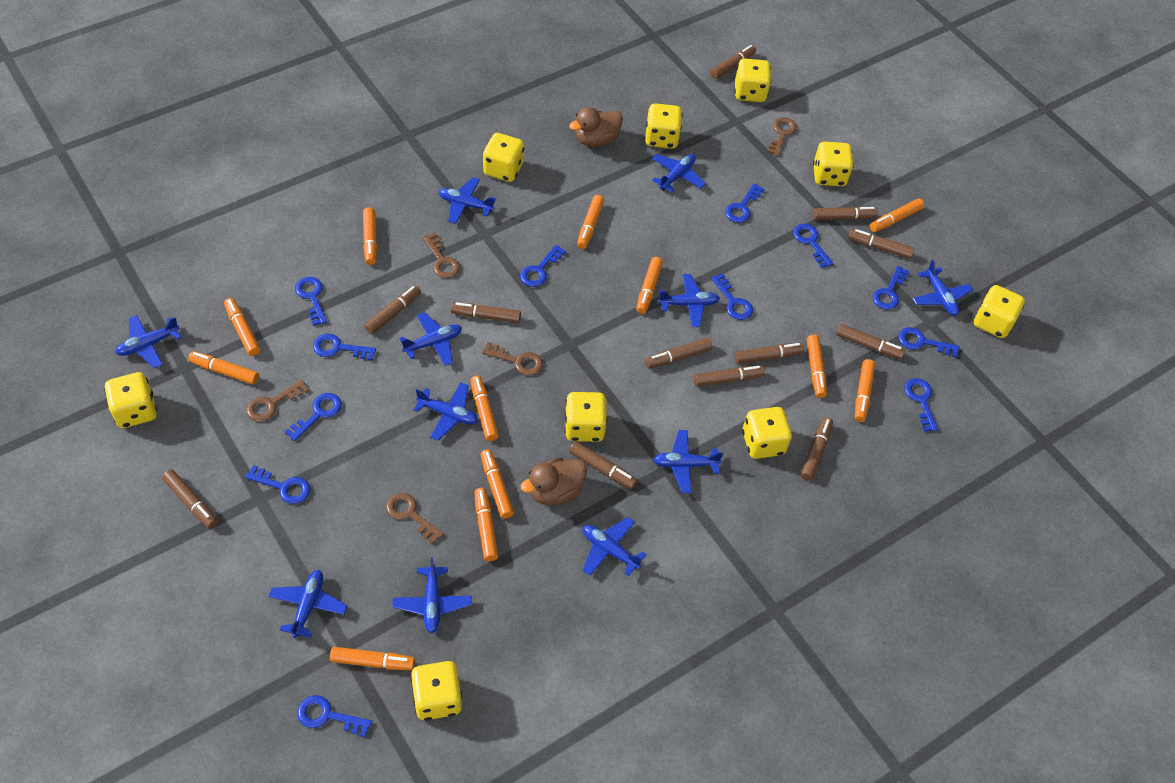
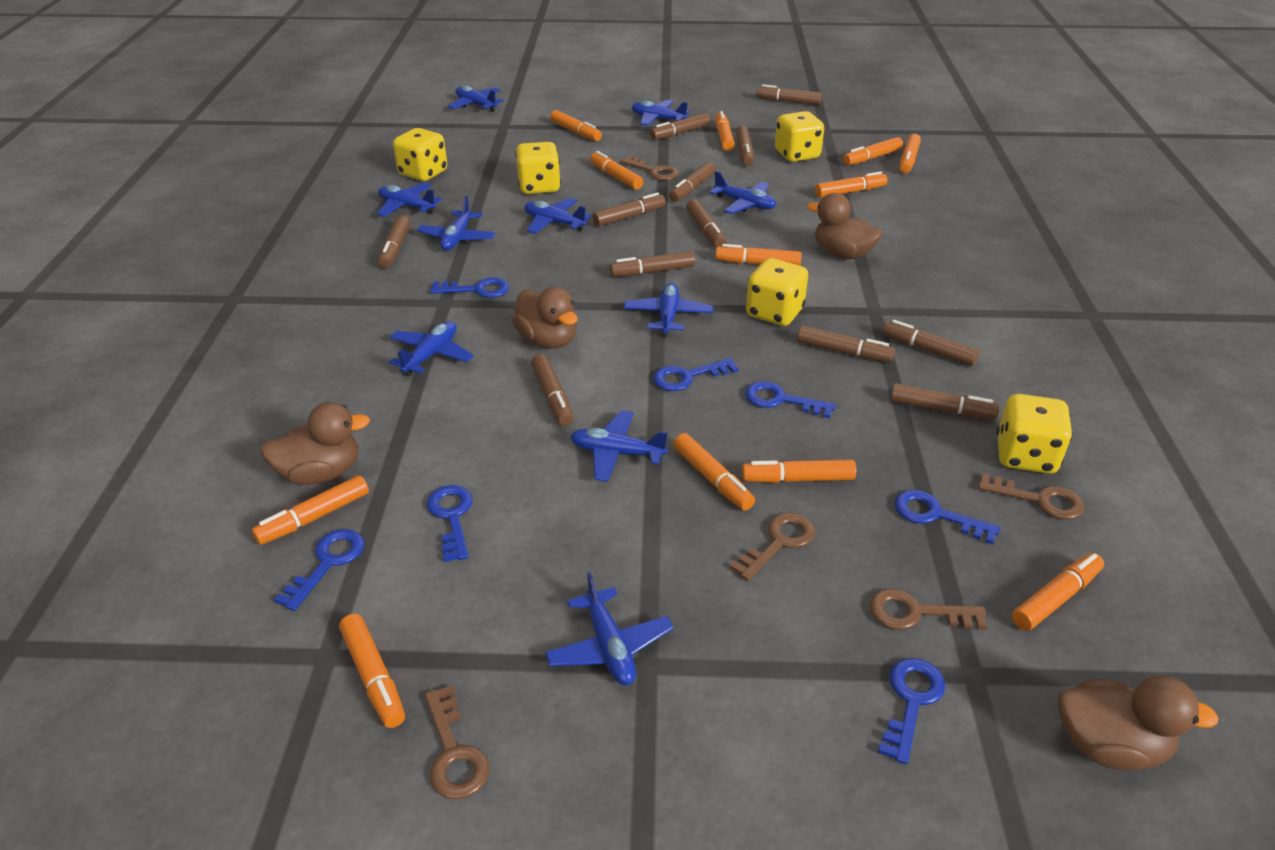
blue key: 12 -> 7
blue plane: 11 -> 10
brown duck: 2 -> 4
yellow dice: 9 -> 5

